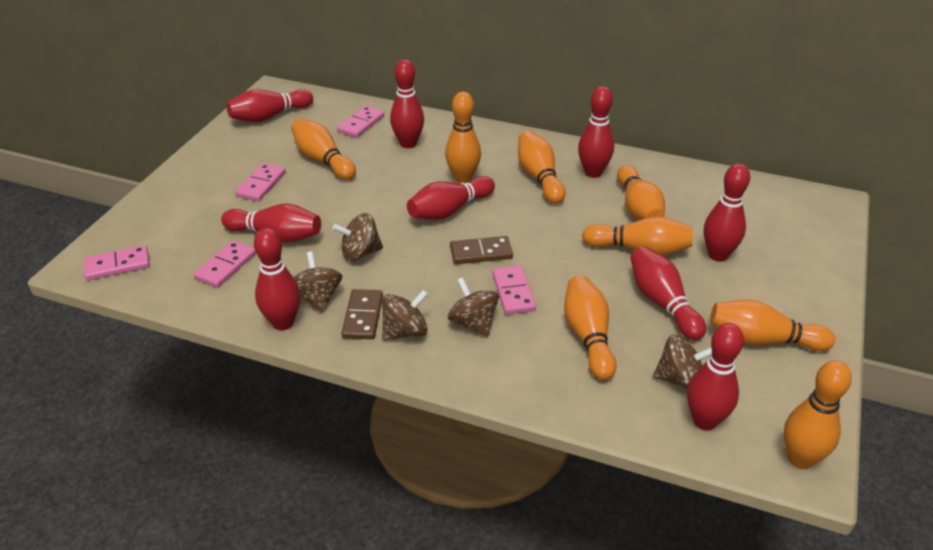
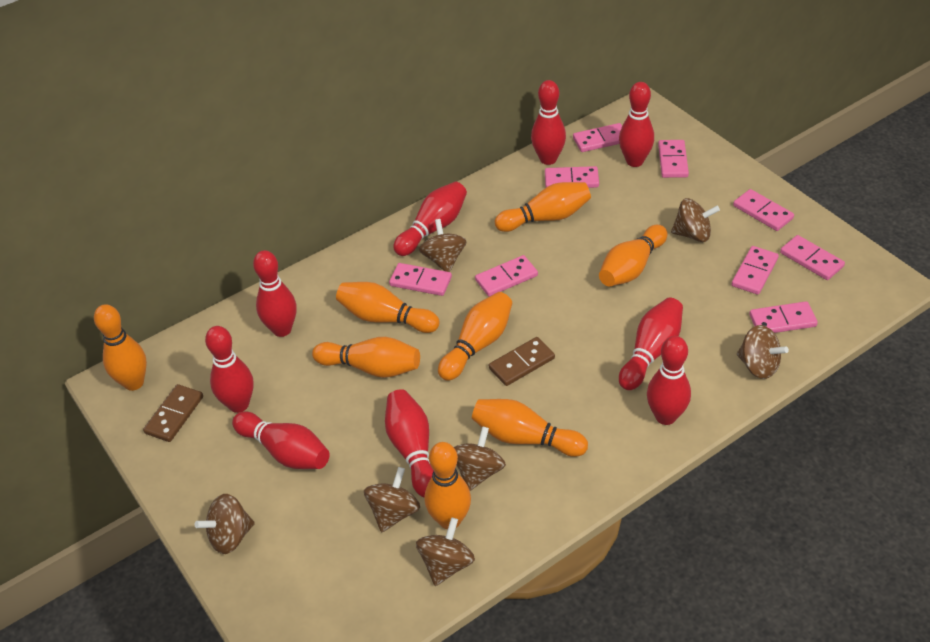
brown spinning top: 5 -> 7
pink domino: 5 -> 9

